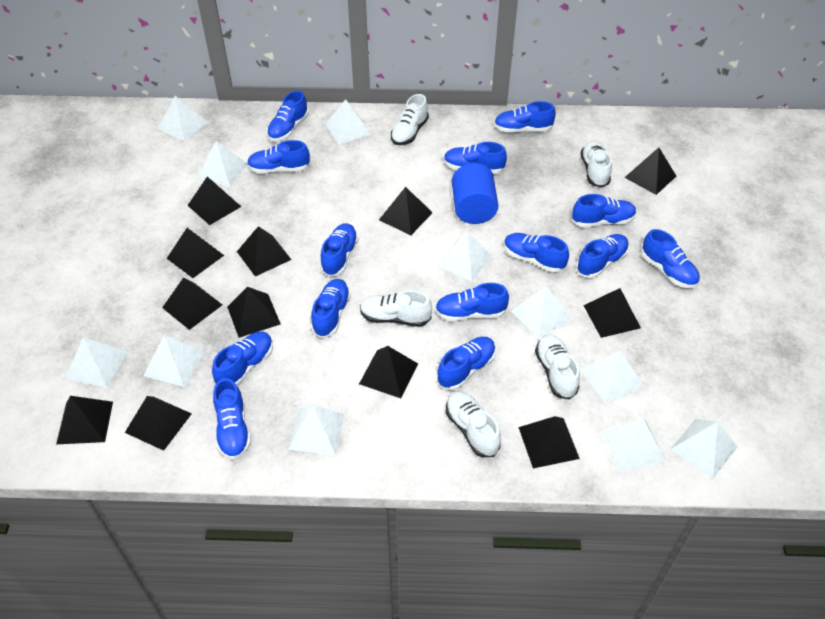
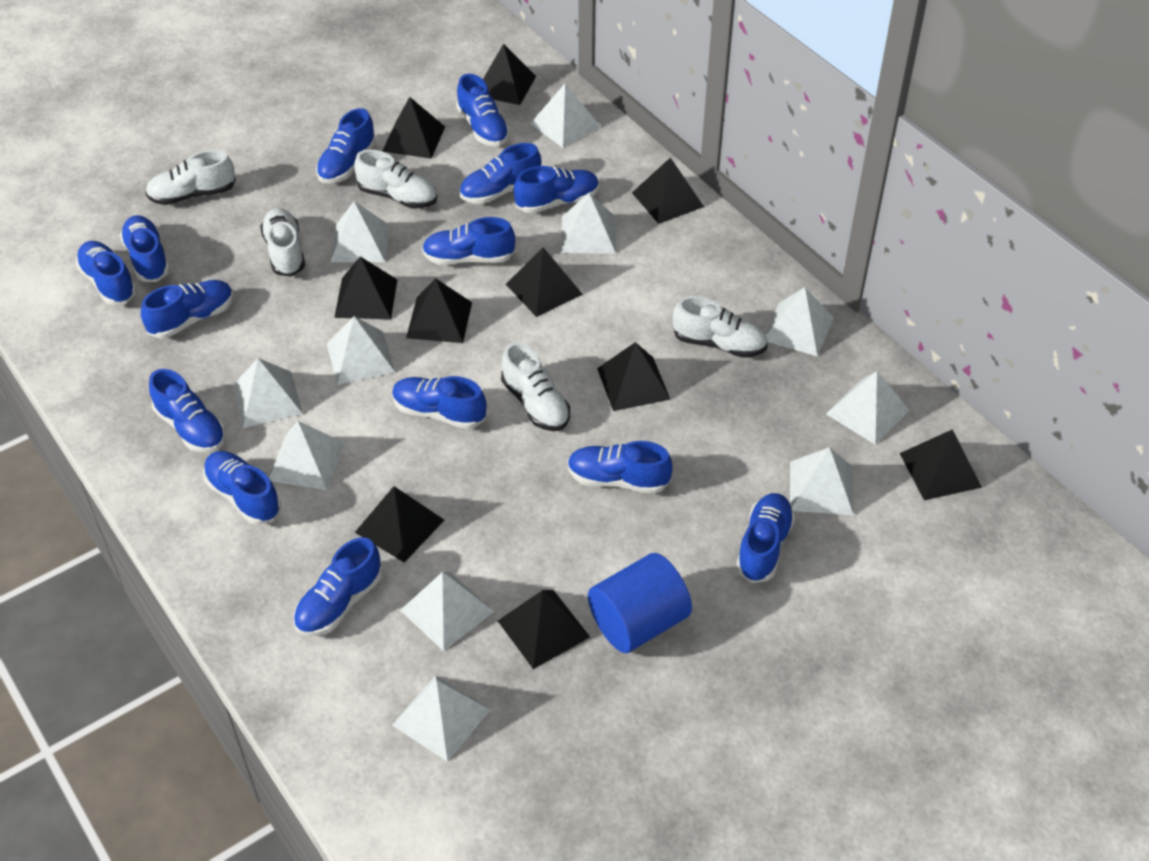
black pyramid: 12 -> 10

